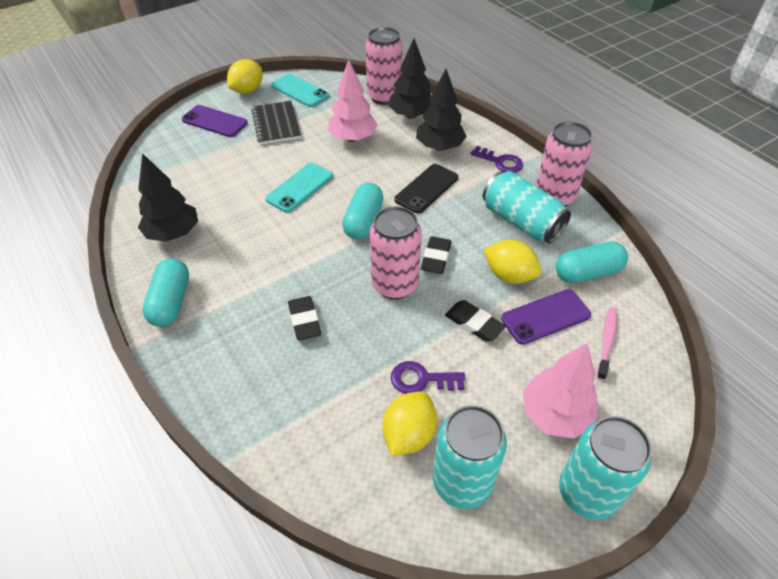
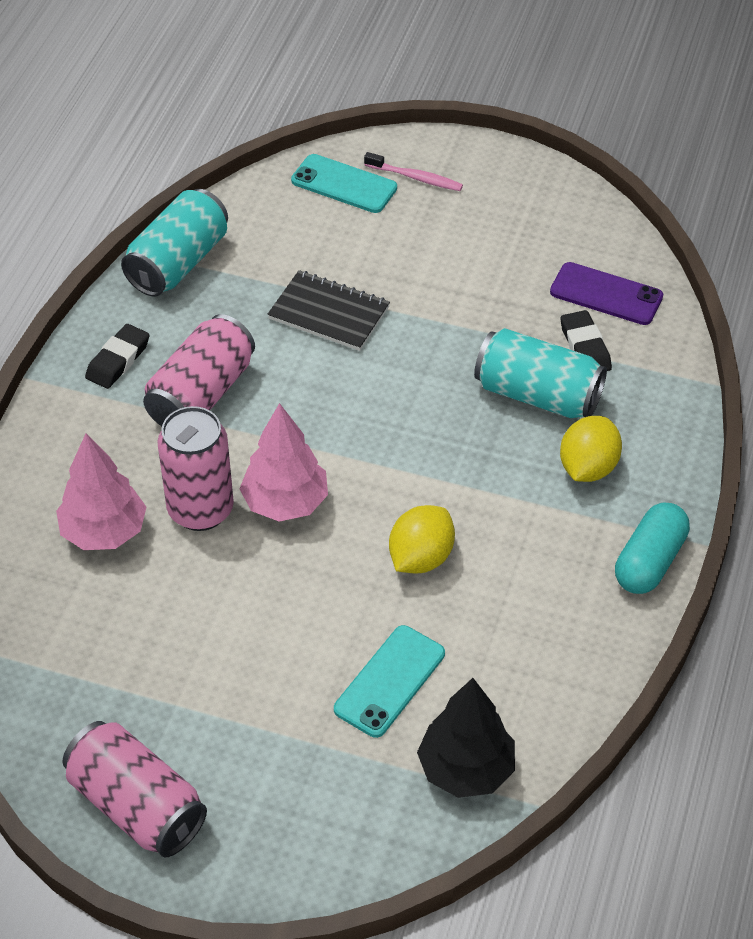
black eraser: 3 -> 2
black phone: 1 -> 0
black tree: 3 -> 1
purple key: 2 -> 0
purple phone: 2 -> 1
turquoise can: 3 -> 2
turquoise capsule: 3 -> 1
yellow lemon: 3 -> 2

